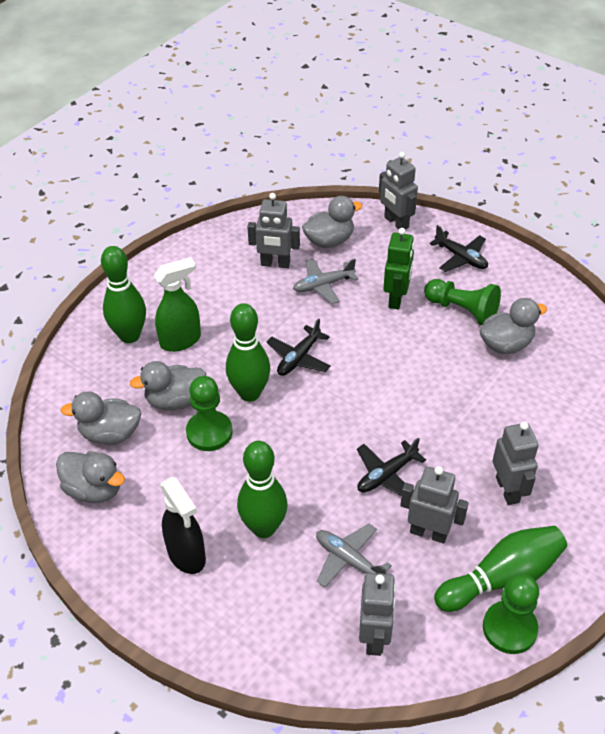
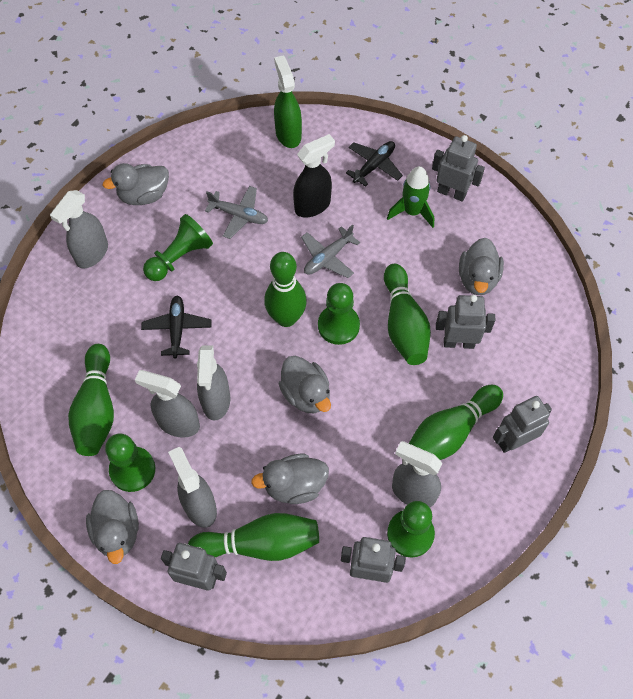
black plane: 3 -> 2
green bowling pin: 4 -> 5
green pawn: 3 -> 4
green robot: 1 -> 0
green rocket: 0 -> 1
grey spray bottle: 0 -> 5

